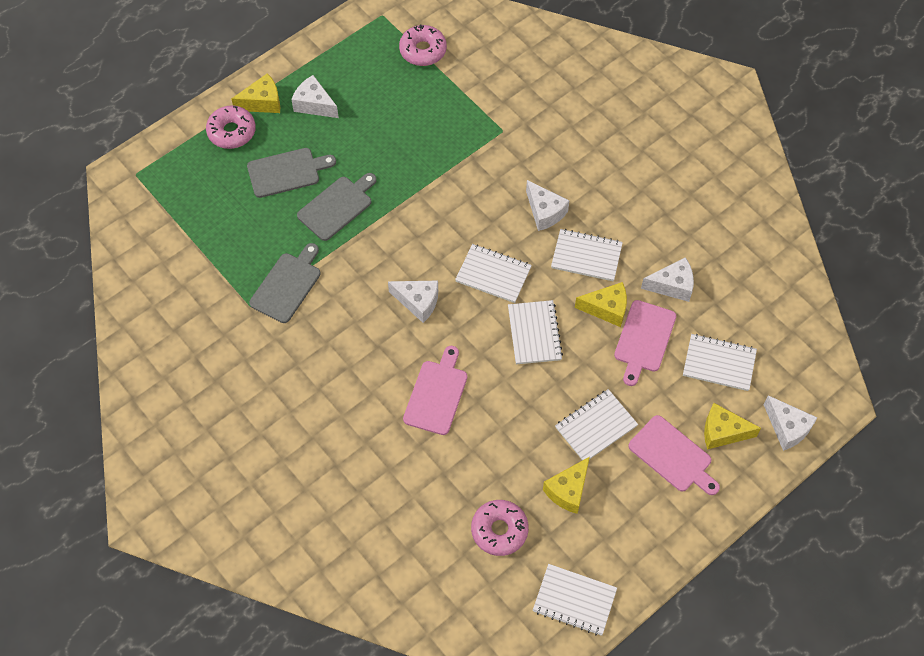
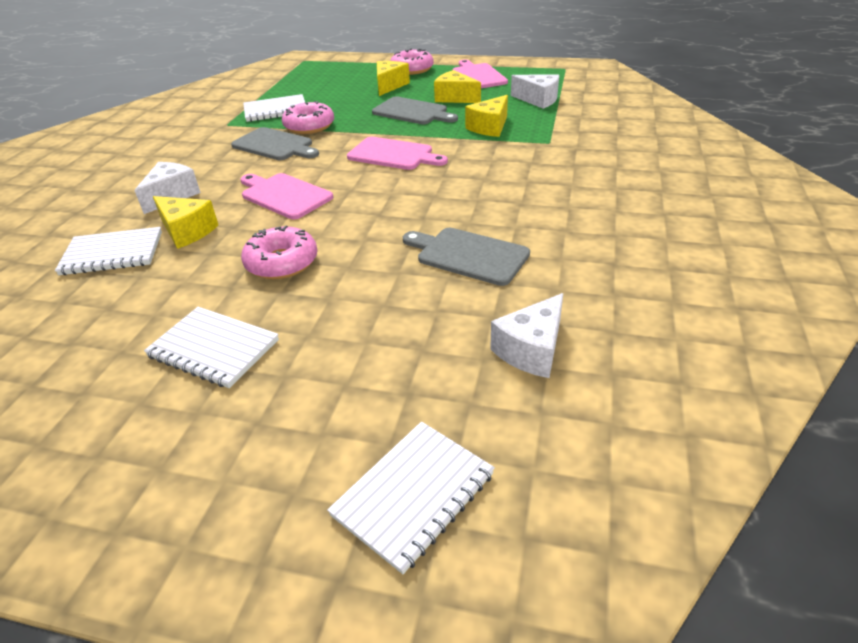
white cheese: 5 -> 3
white notebook: 6 -> 4

